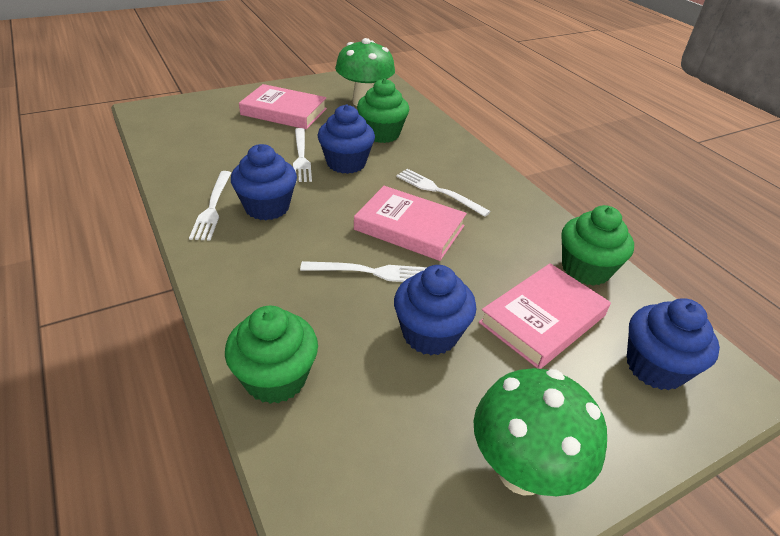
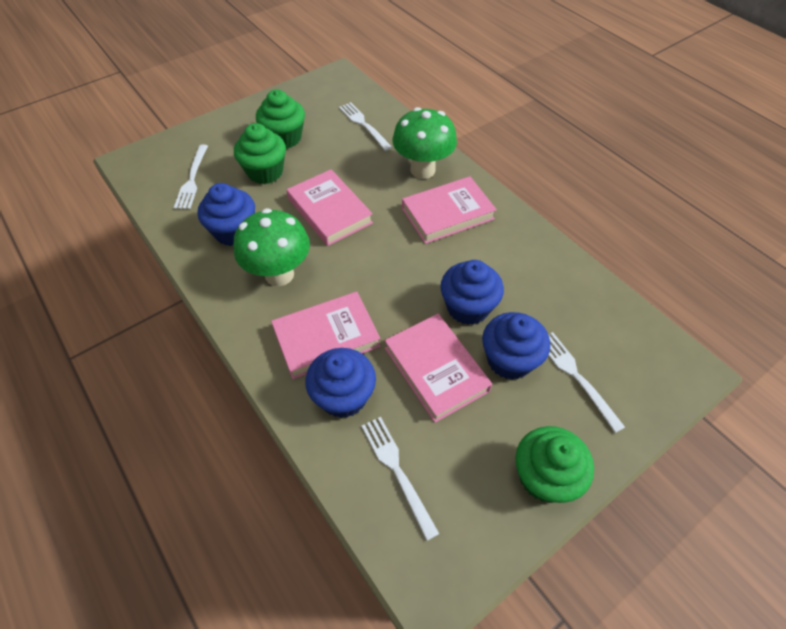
pink book: 3 -> 4

